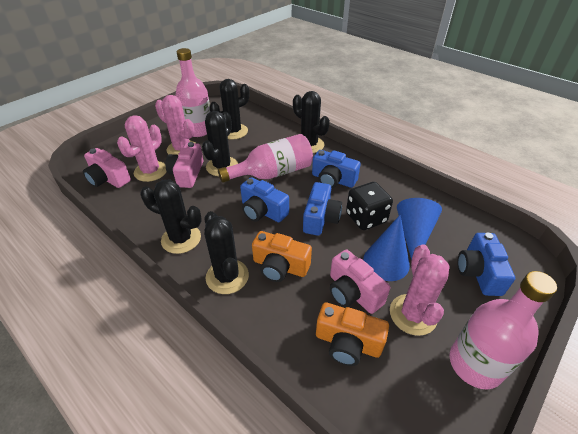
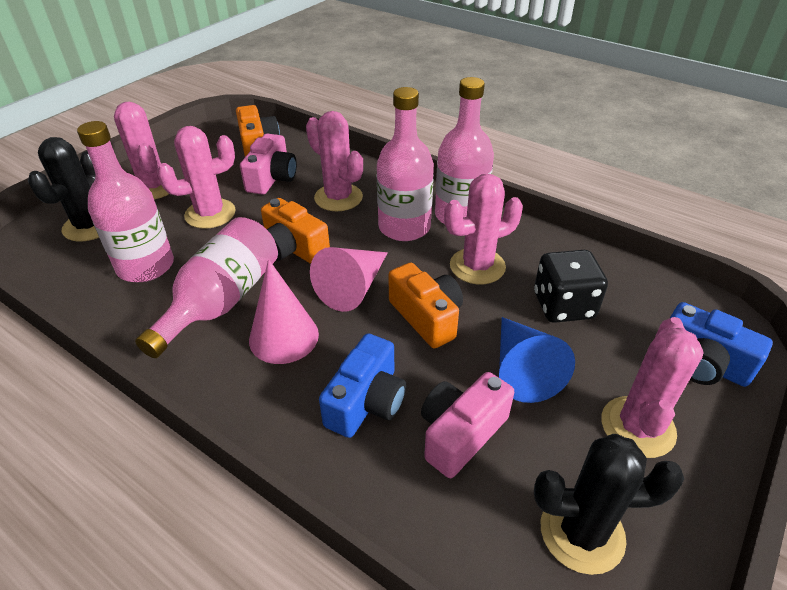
black cactus: 5 -> 2
blue camera: 4 -> 2
blue cone: 2 -> 1
orange camera: 2 -> 3
pink bottle: 3 -> 4
pink cactus: 3 -> 5
pink camera: 3 -> 2
pink cone: 0 -> 2

